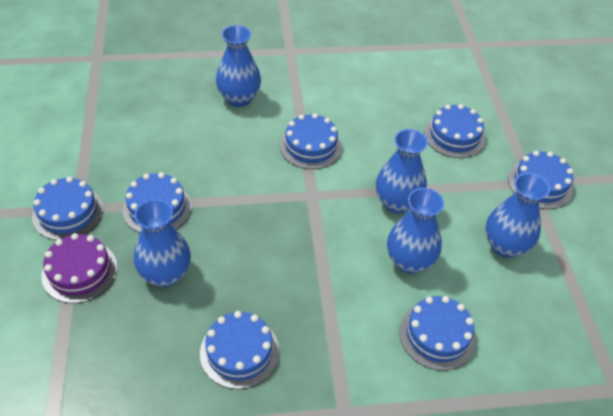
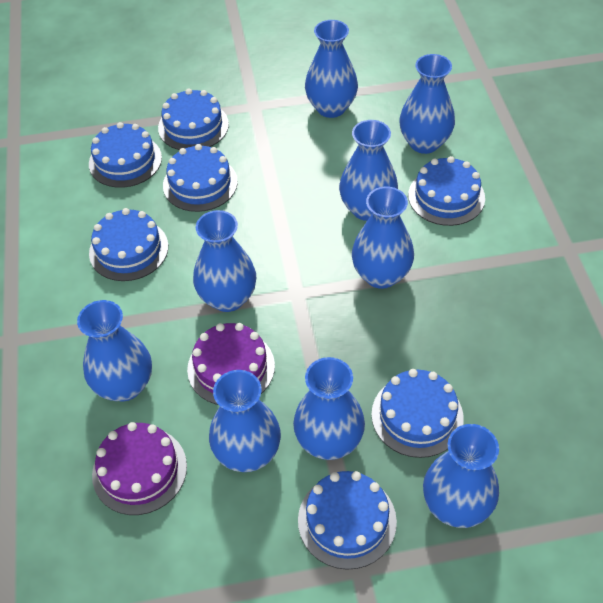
blue vase: 5 -> 9
purple cake: 1 -> 2

